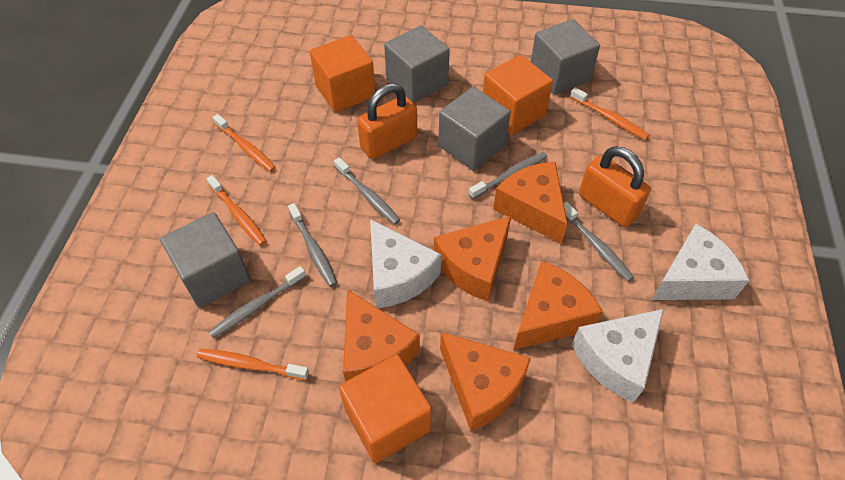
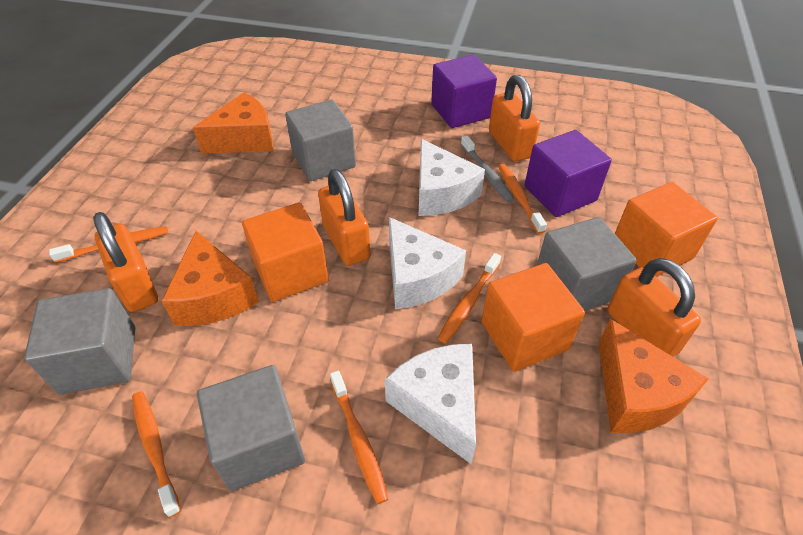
grey toothbrush: 5 -> 1
orange cheese: 5 -> 3
orange padlock: 2 -> 4
orange toothbrush: 4 -> 5
purple cube: 0 -> 2

